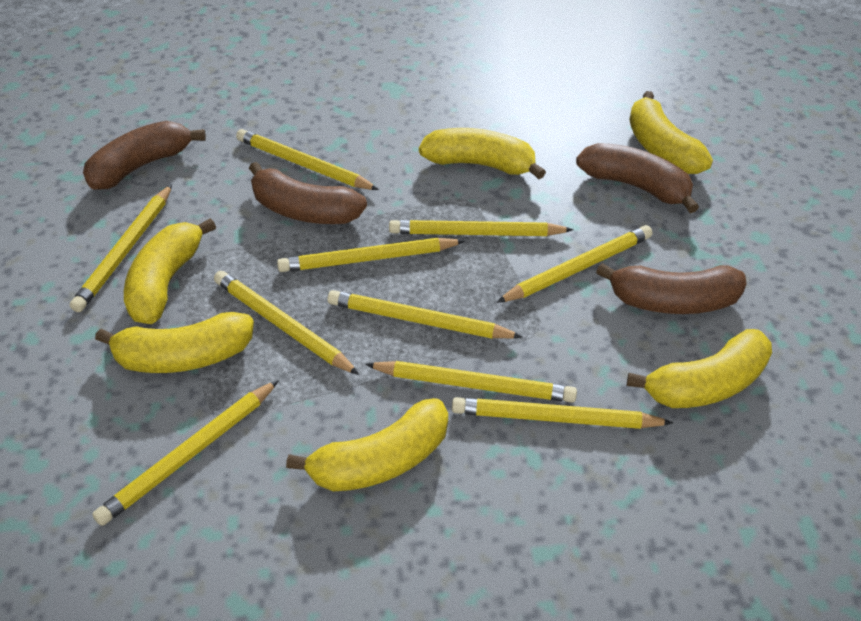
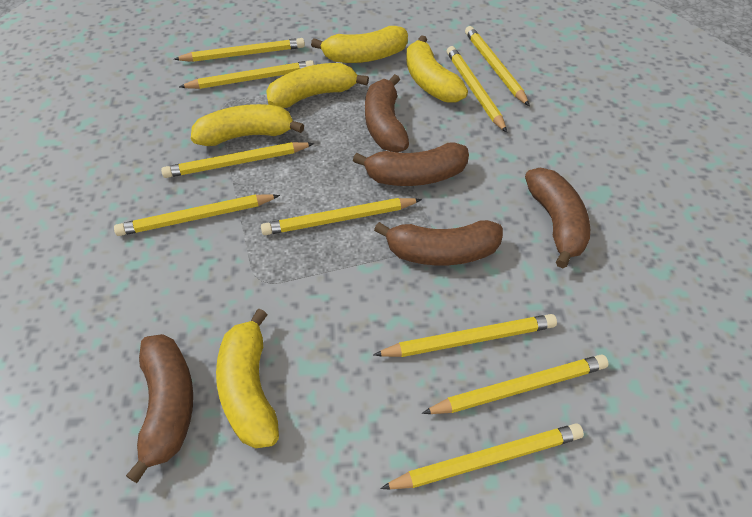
brown banana: 4 -> 5
yellow banana: 6 -> 5

